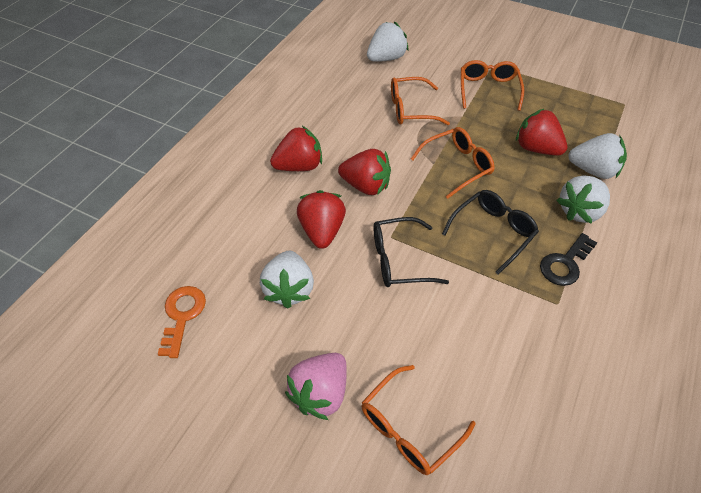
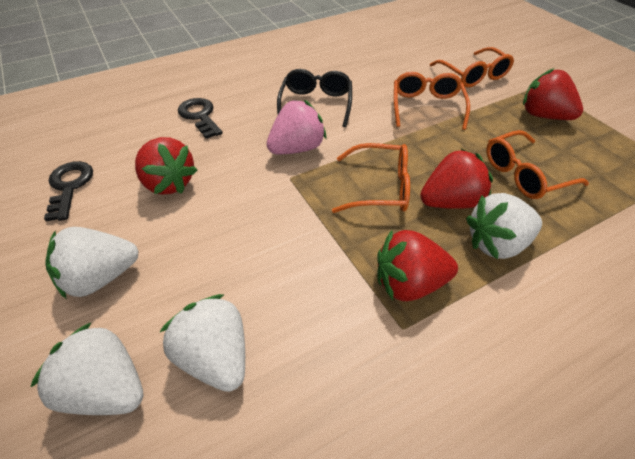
black glasses: 2 -> 1
black key: 1 -> 2
orange key: 1 -> 0

